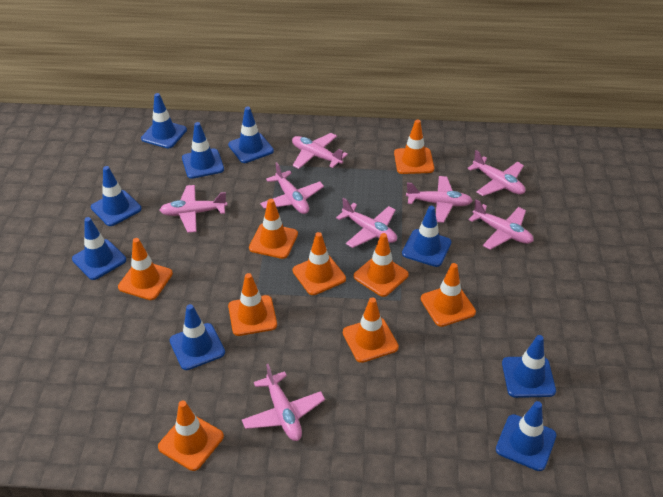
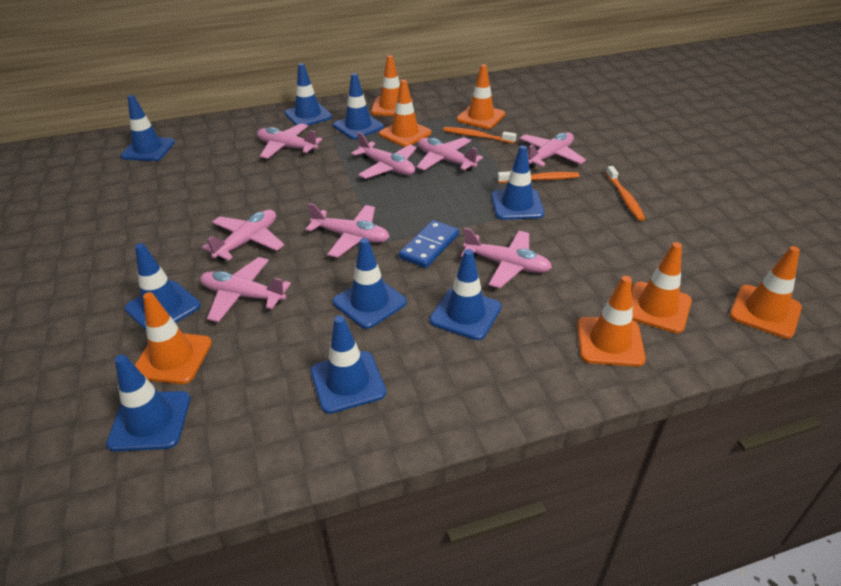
blue domino: 0 -> 1
orange toothbrush: 0 -> 3
orange traffic cone: 9 -> 7

